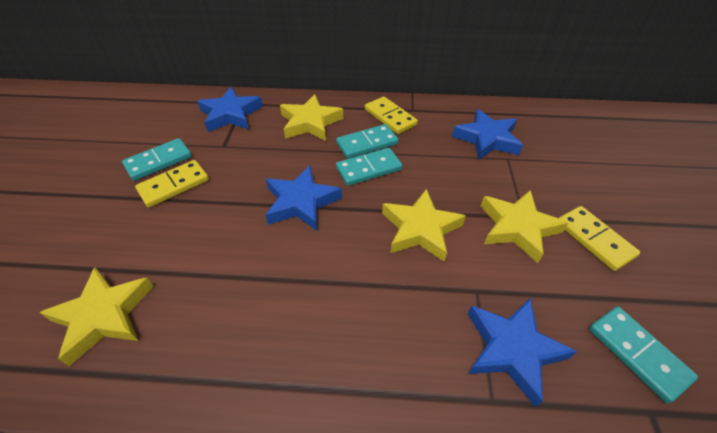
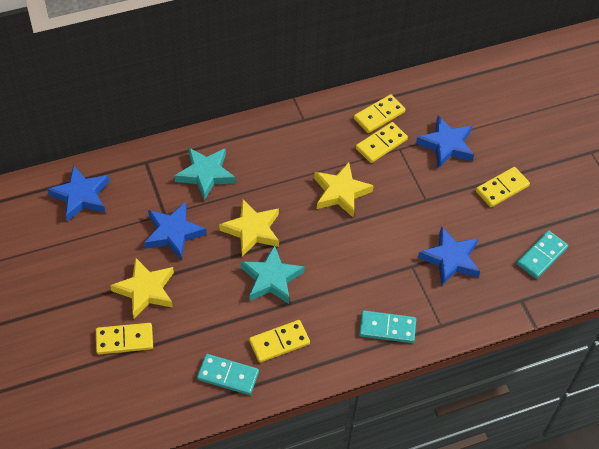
turquoise domino: 4 -> 3
turquoise star: 0 -> 2
yellow domino: 3 -> 5
yellow star: 4 -> 3

